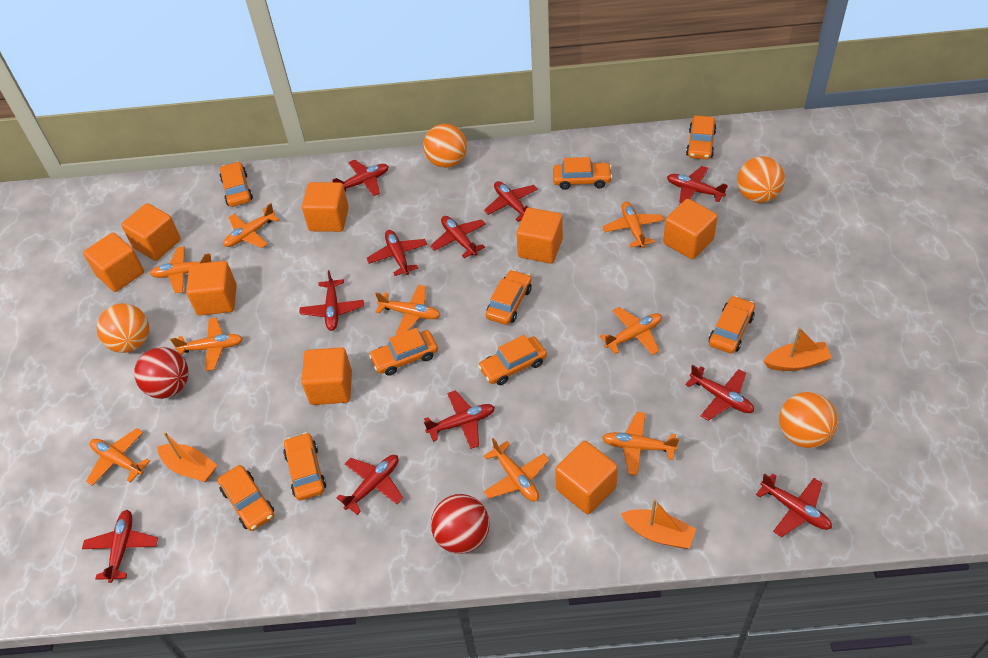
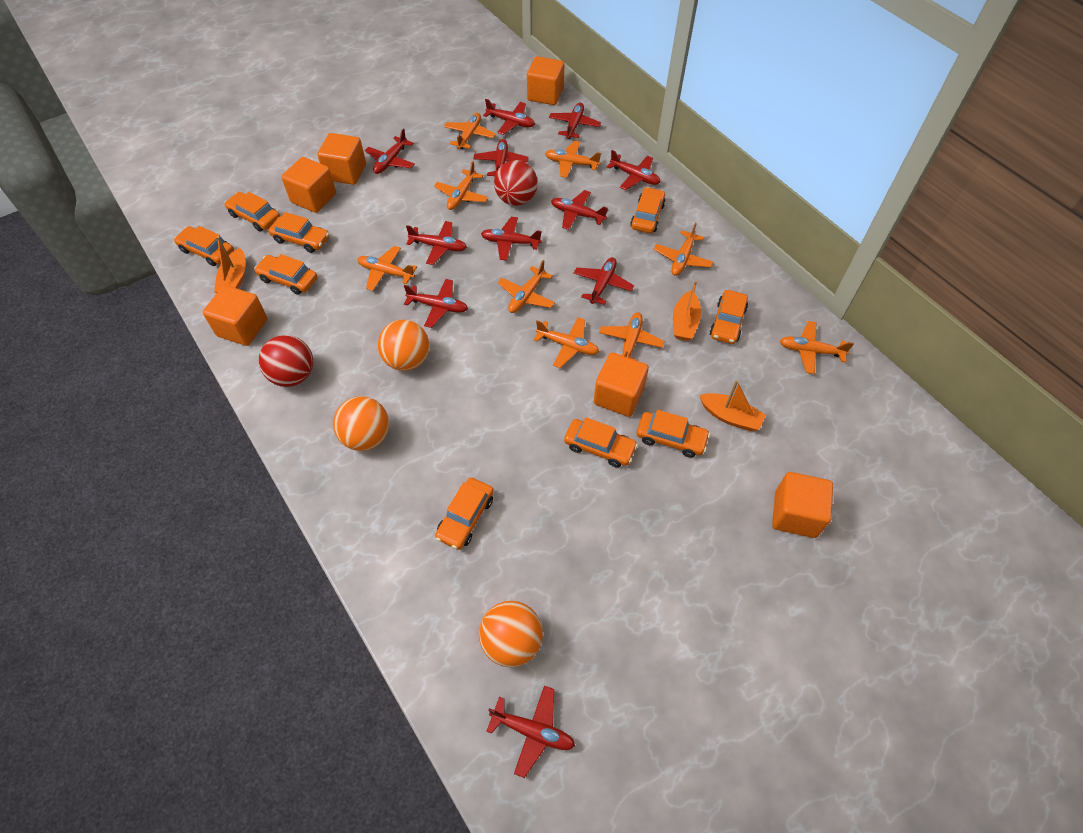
orange ball: 4 -> 3
orange cube: 8 -> 6

